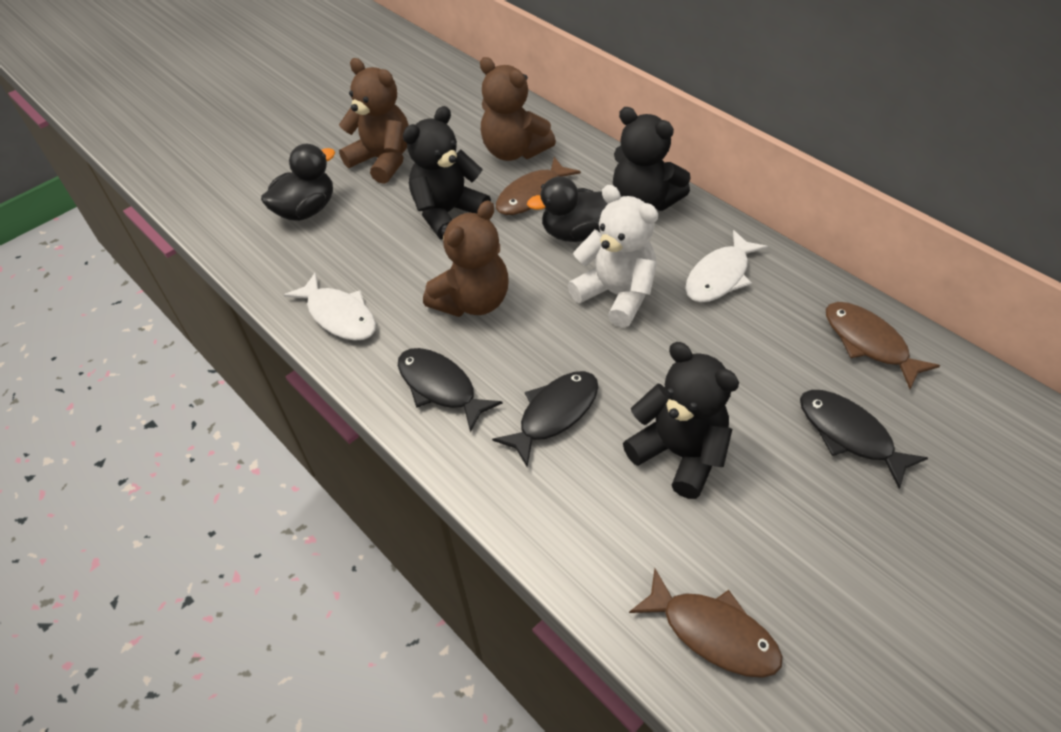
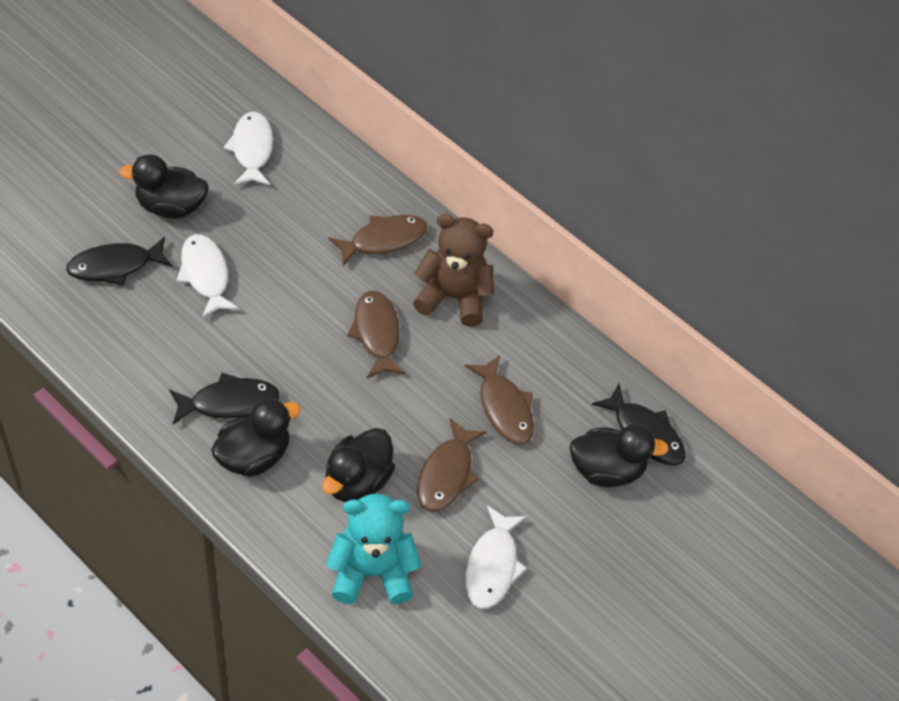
black duck: 2 -> 4
black teddy bear: 3 -> 0
brown fish: 3 -> 4
brown teddy bear: 3 -> 1
turquoise teddy bear: 0 -> 1
white fish: 2 -> 3
white teddy bear: 1 -> 0

